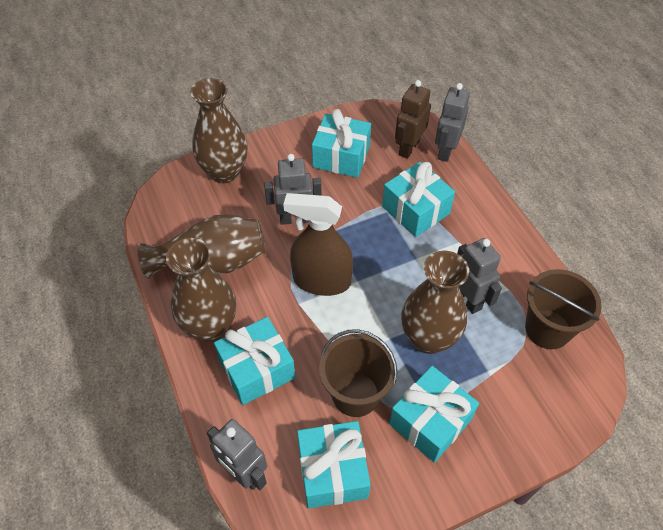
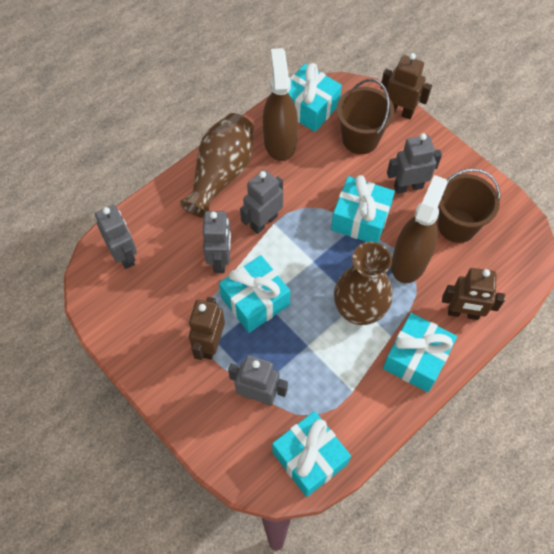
brown robot: 1 -> 3
brown spray bottle: 1 -> 2
brown vase: 4 -> 2
grey robot: 4 -> 5

